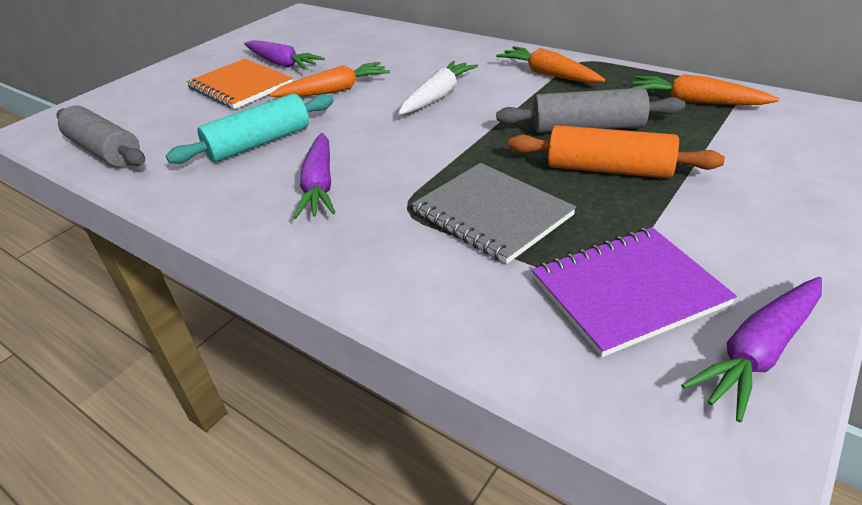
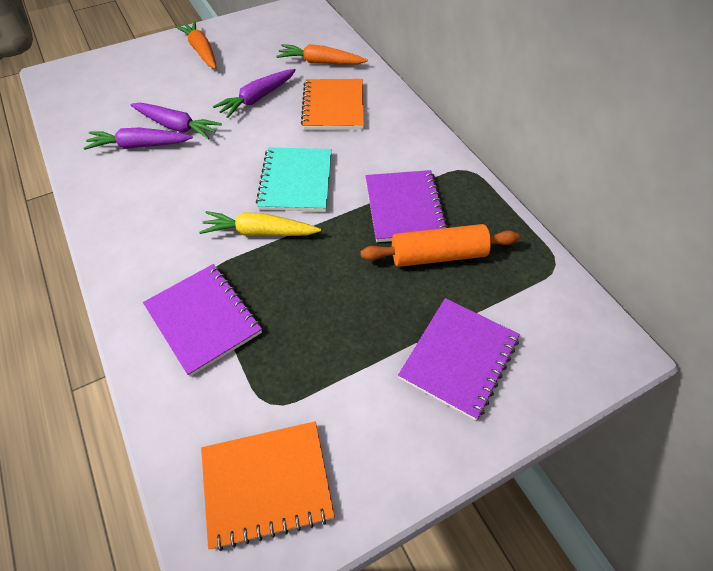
grey notebook: 1 -> 0
grey rolling pin: 2 -> 0
orange carrot: 3 -> 2
orange notebook: 1 -> 2
purple notebook: 1 -> 3
turquoise notebook: 0 -> 1
turquoise rolling pin: 1 -> 0
white carrot: 1 -> 0
yellow carrot: 0 -> 1

